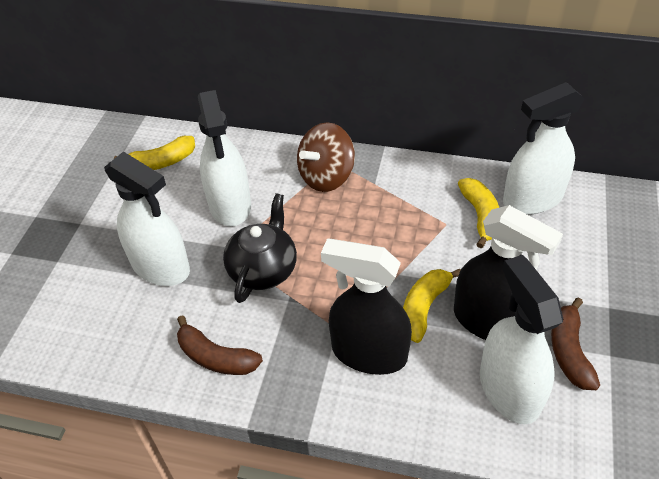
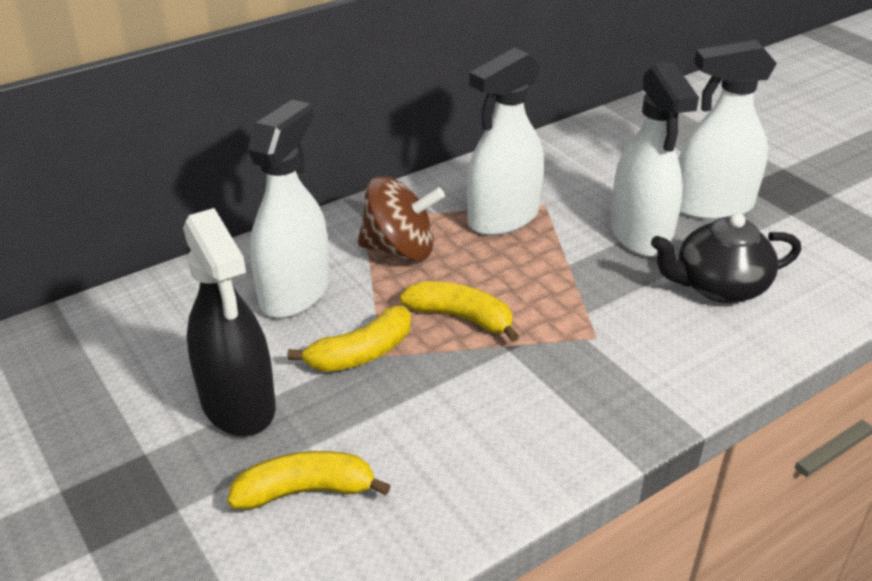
black spray bottle: 2 -> 1
brown banana: 2 -> 0

